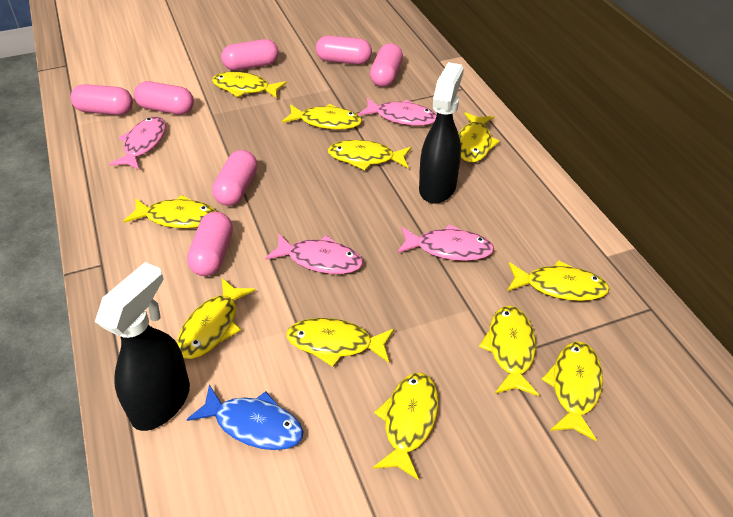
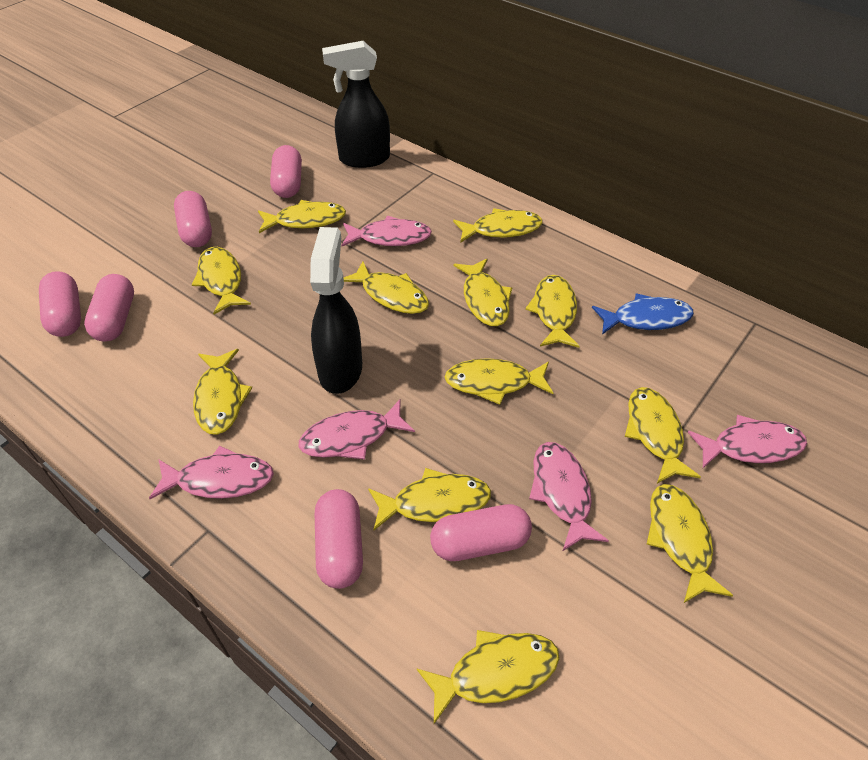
pink capsule: 7 -> 6
pink fish: 4 -> 5
yellow fish: 11 -> 12

